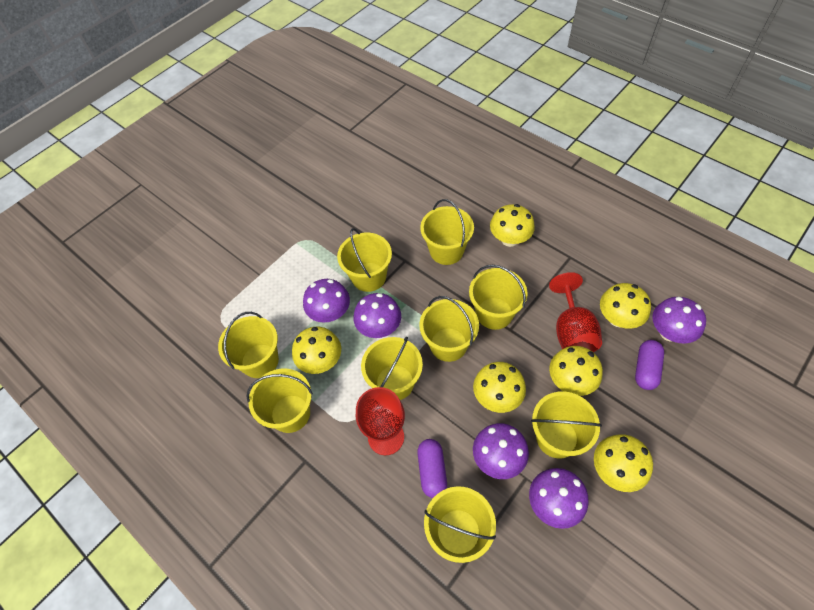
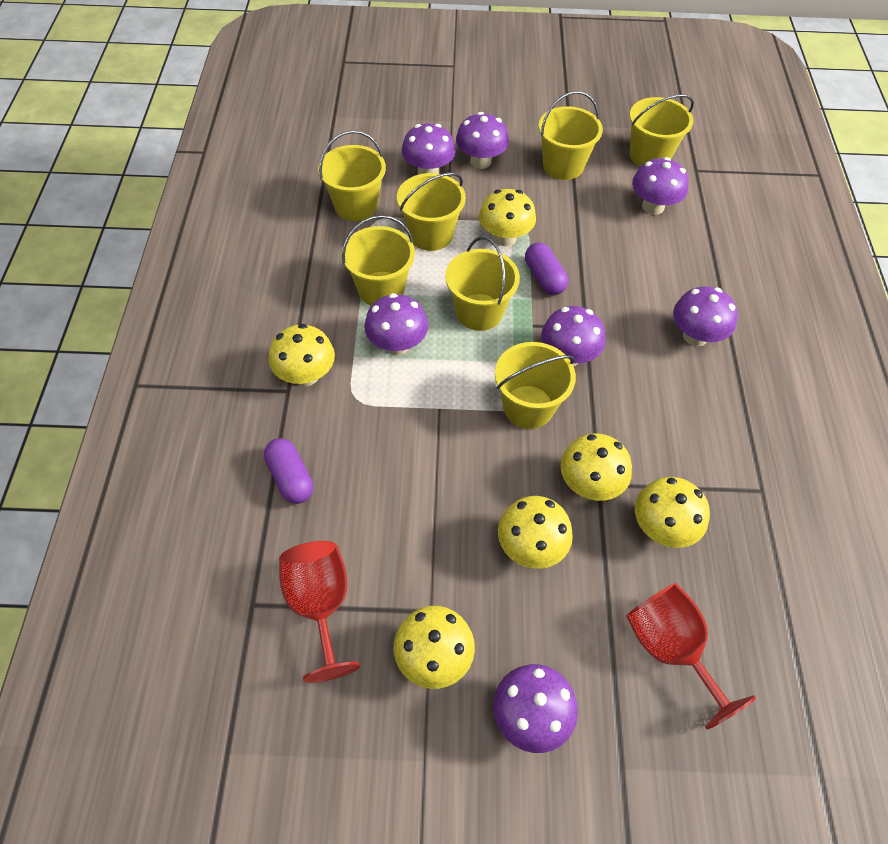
purple mushroom: 5 -> 7
yellow bucket: 9 -> 7

